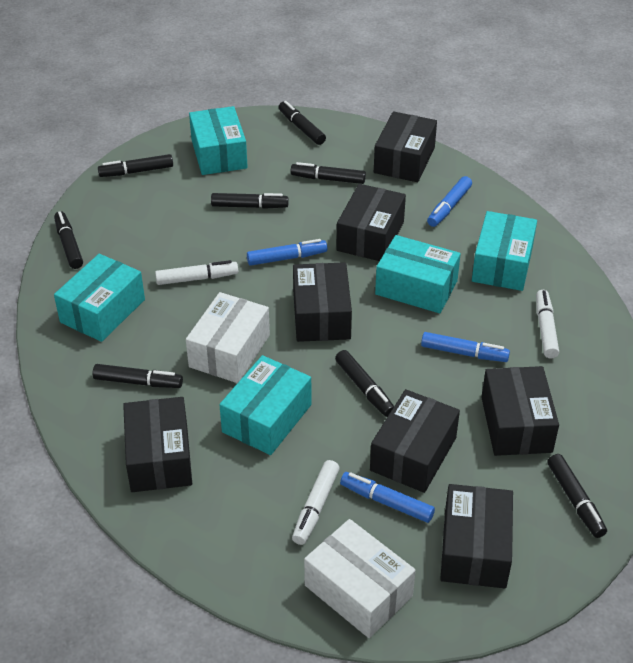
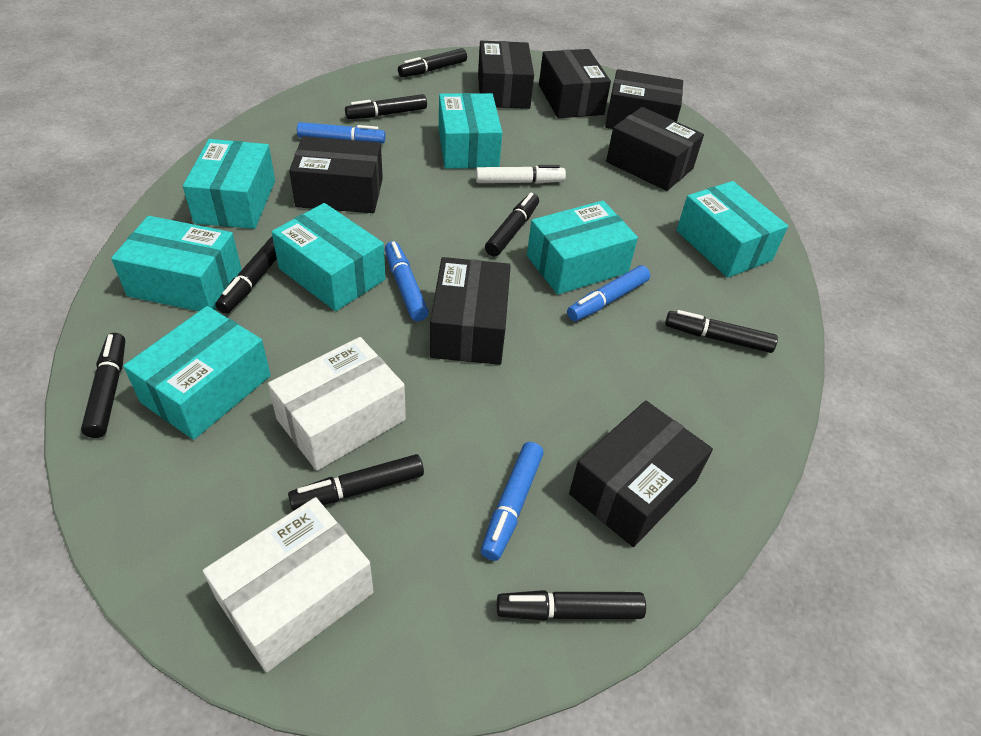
turquoise box: 5 -> 7
white marker: 3 -> 1

